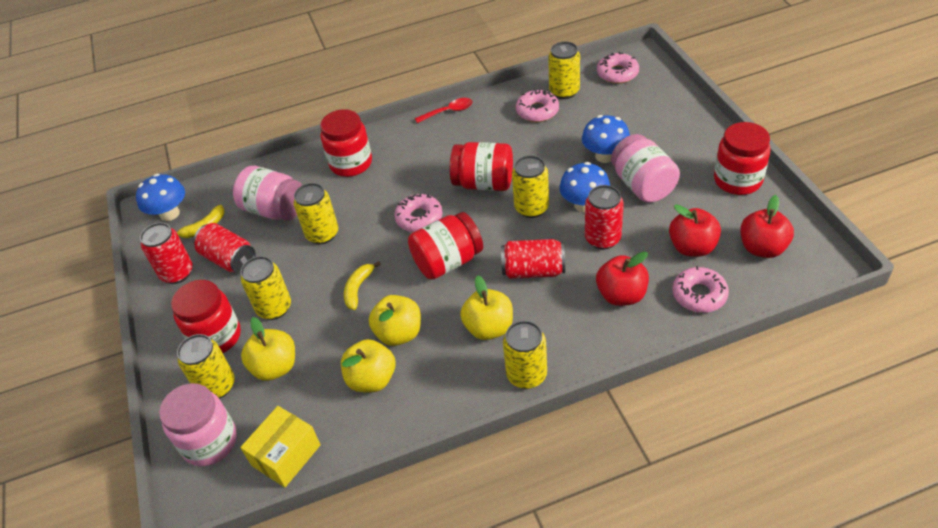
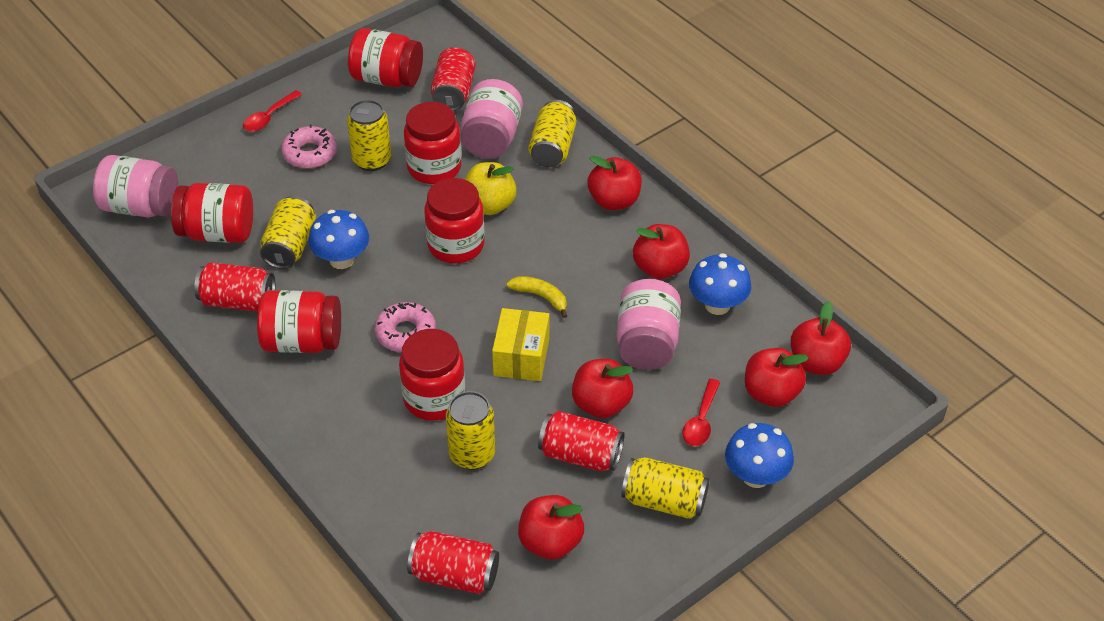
pink donut: 4 -> 2
red apple: 3 -> 6
red jar: 5 -> 6
red spoon: 1 -> 2
yellow apple: 4 -> 1
yellow banana: 2 -> 1
yellow can: 6 -> 5

